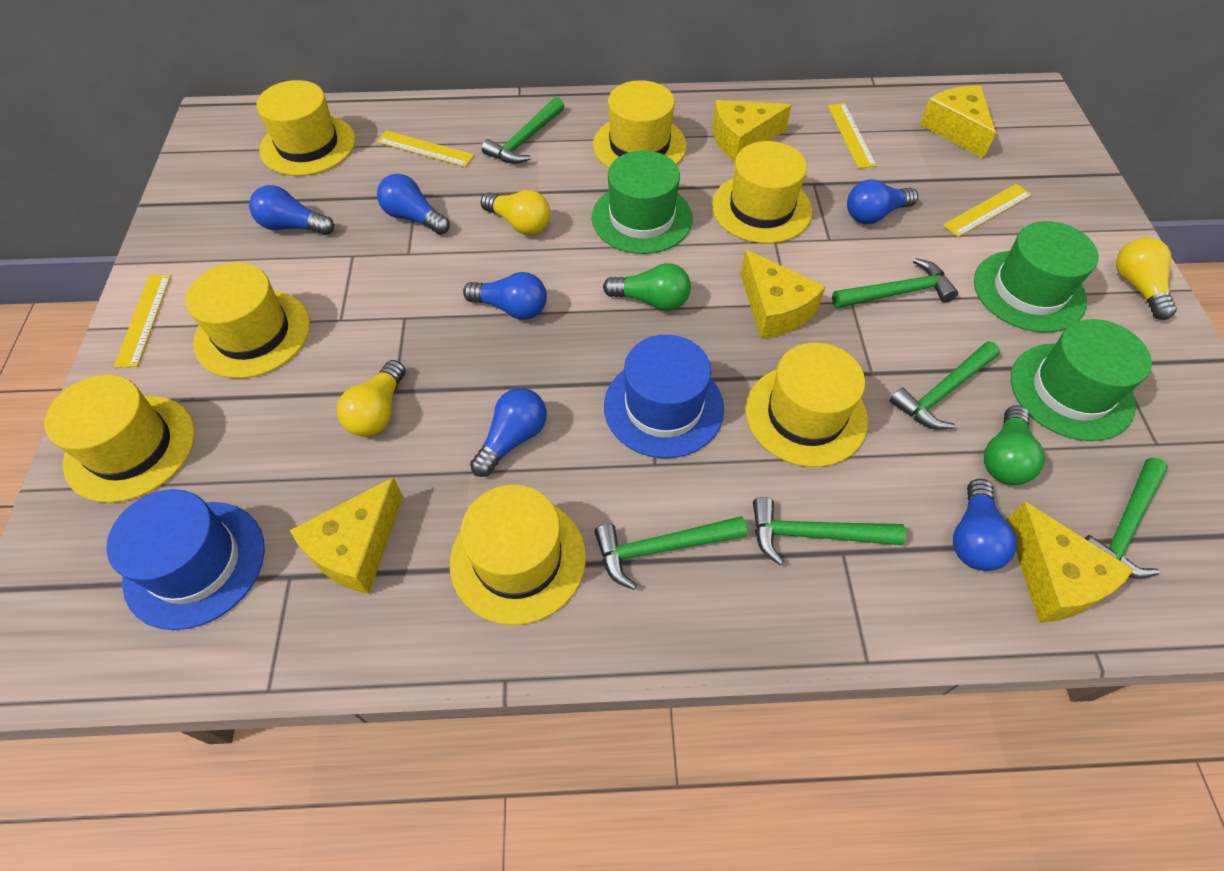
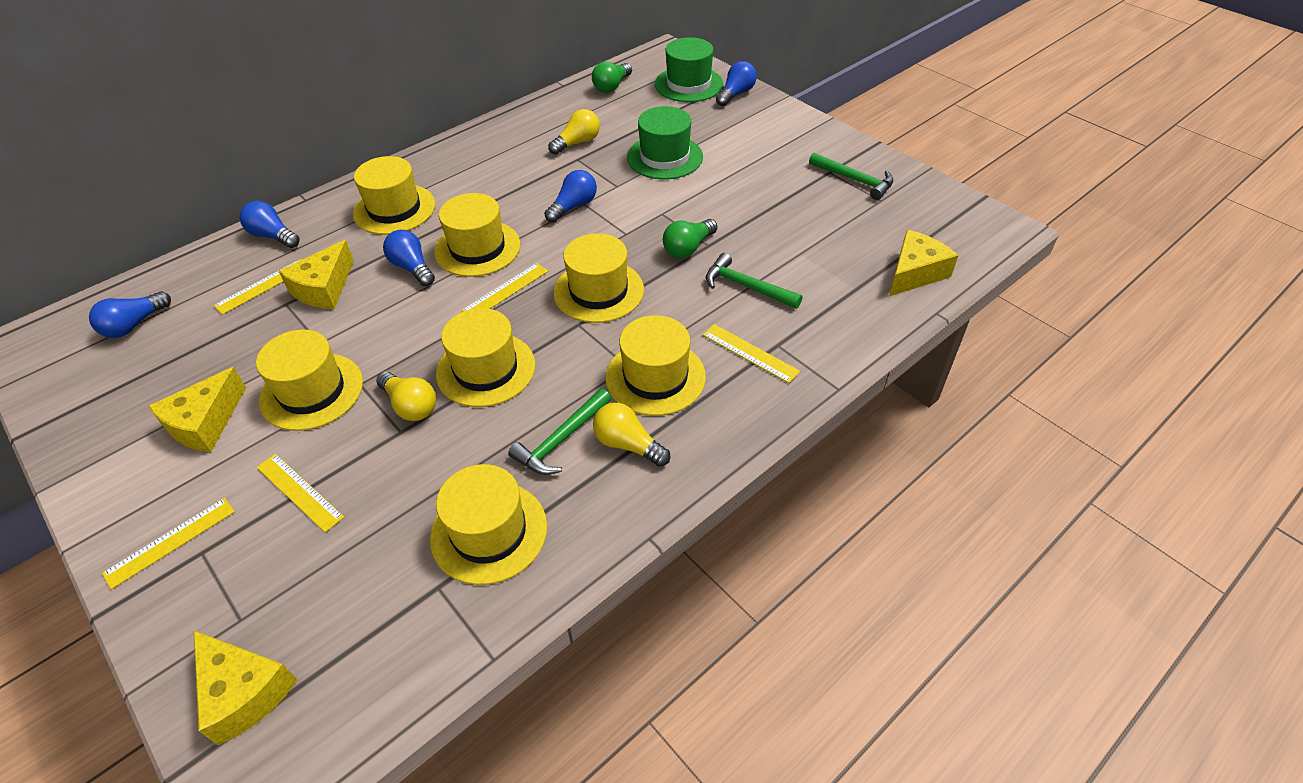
blue hat: 2 -> 0
blue light bulb: 6 -> 5
green hammer: 6 -> 3
green hat: 3 -> 2
yellow cheese: 5 -> 4
yellow ruler: 4 -> 5

